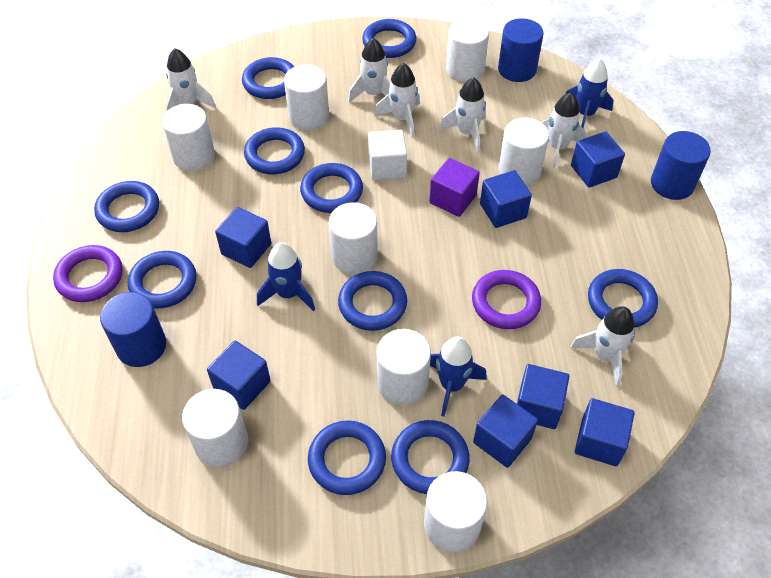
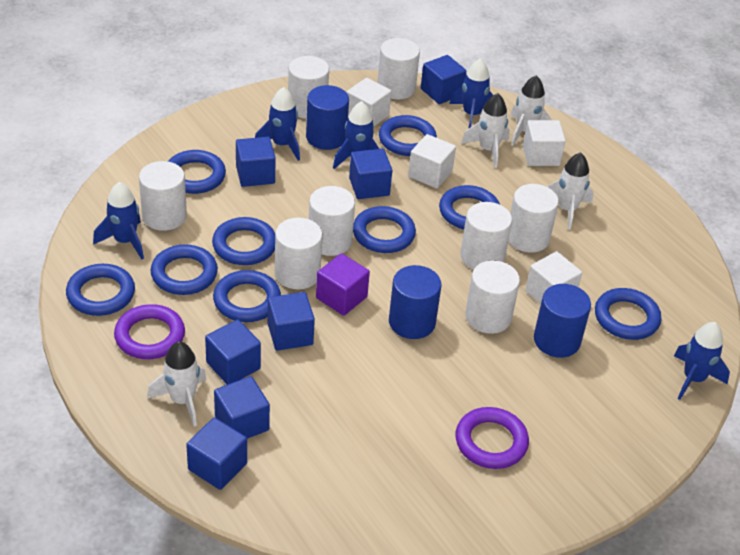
blue ring: 10 -> 9
blue rocket: 3 -> 5
white cube: 1 -> 4
white rocket: 6 -> 4

